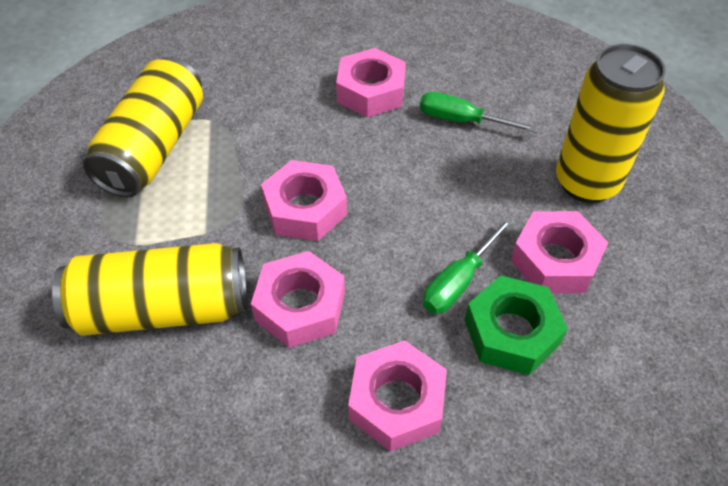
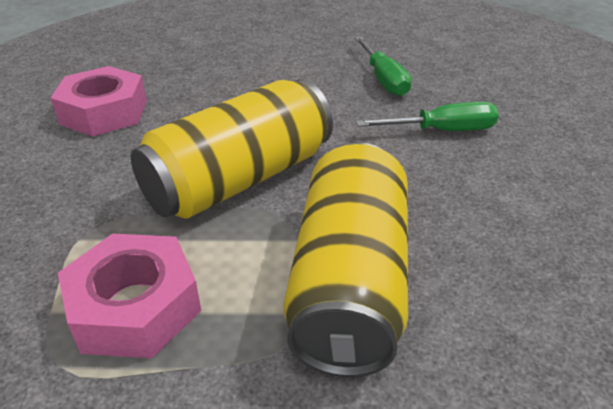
green nut: 1 -> 0
pink nut: 5 -> 2
yellow can: 3 -> 2

